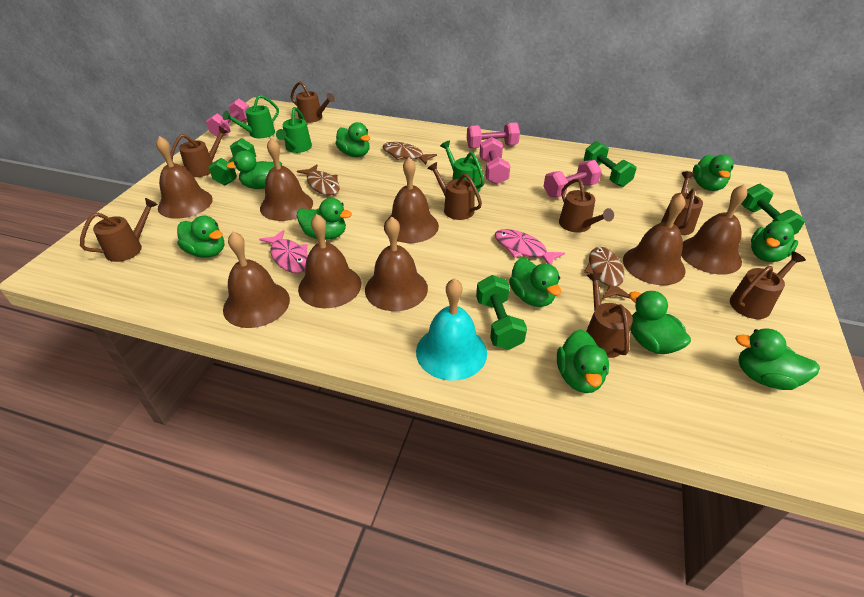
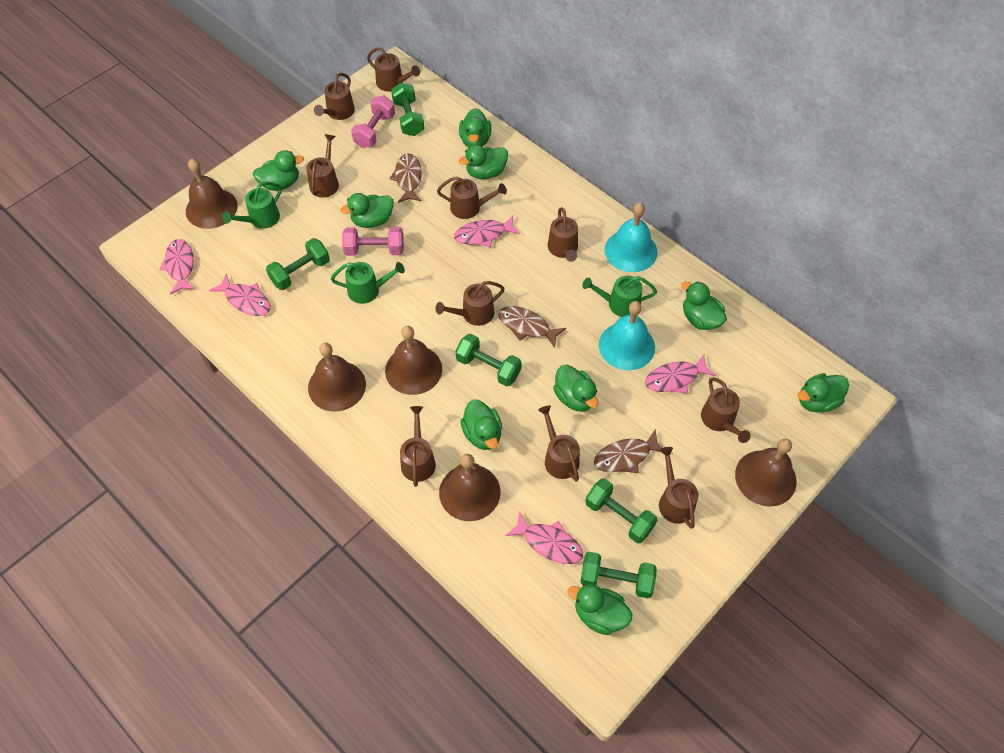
brown bell: 8 -> 5
brown watering can: 8 -> 10
green duck: 10 -> 9
green dumbbell: 4 -> 5
pink dumbbell: 4 -> 2
pink fish: 2 -> 5
turquoise bell: 1 -> 2

